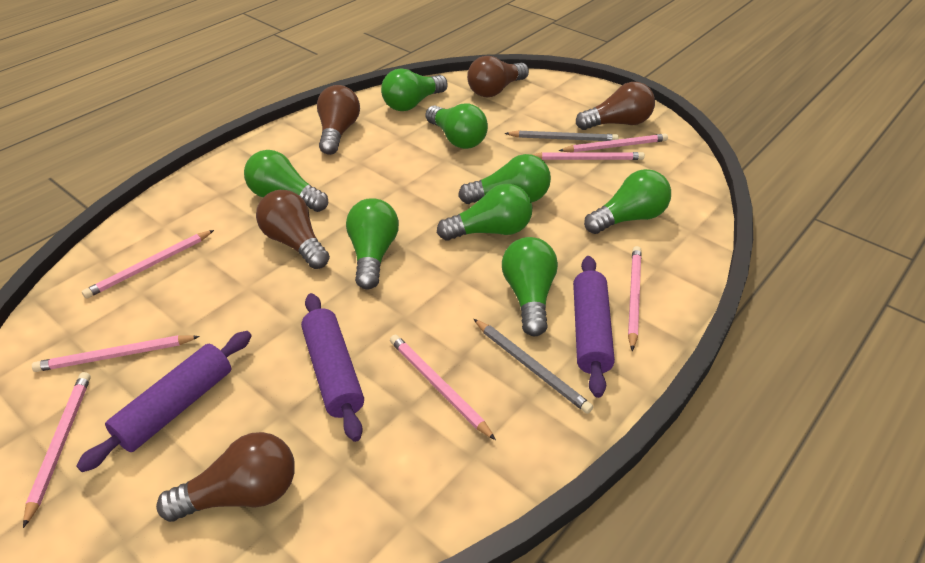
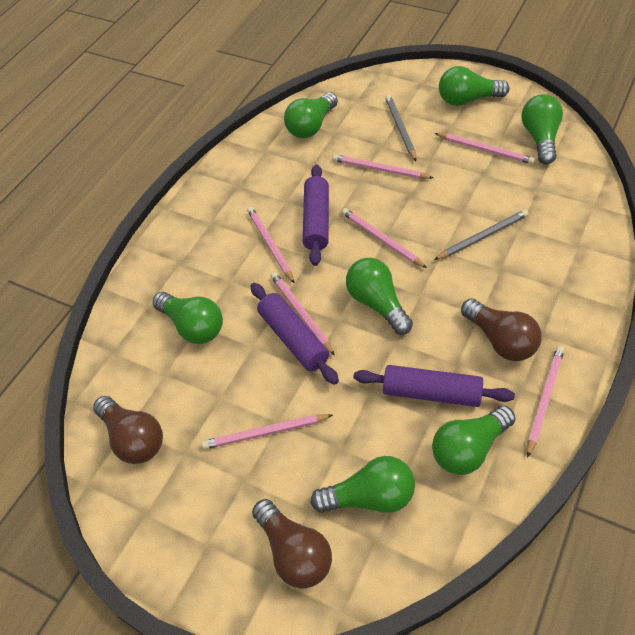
brown light bulb: 5 -> 3
green light bulb: 8 -> 7

